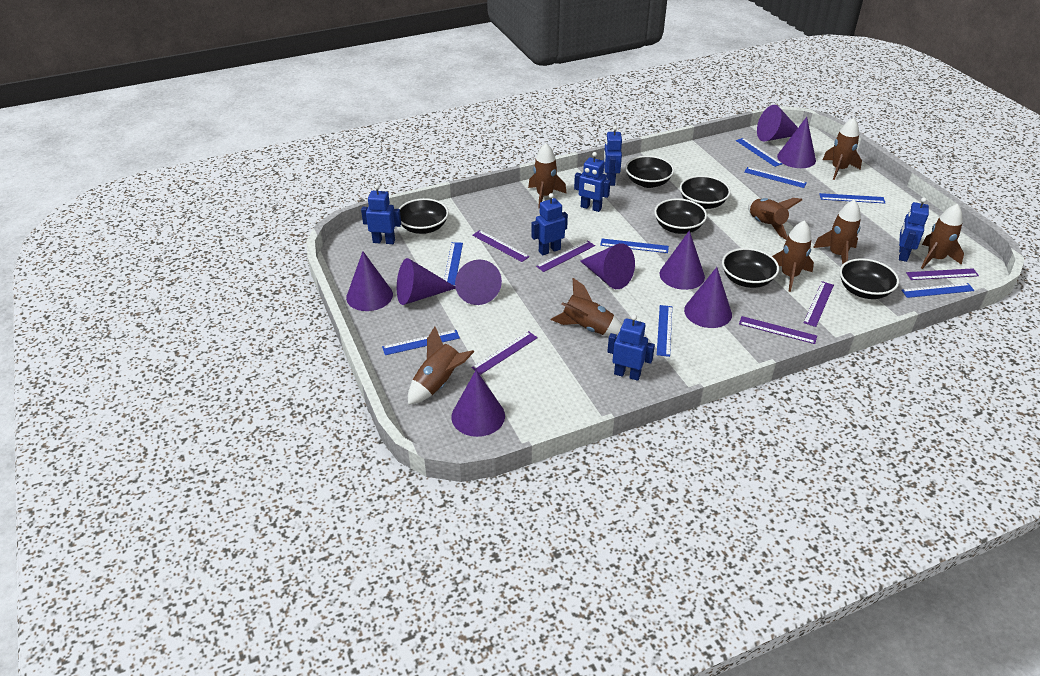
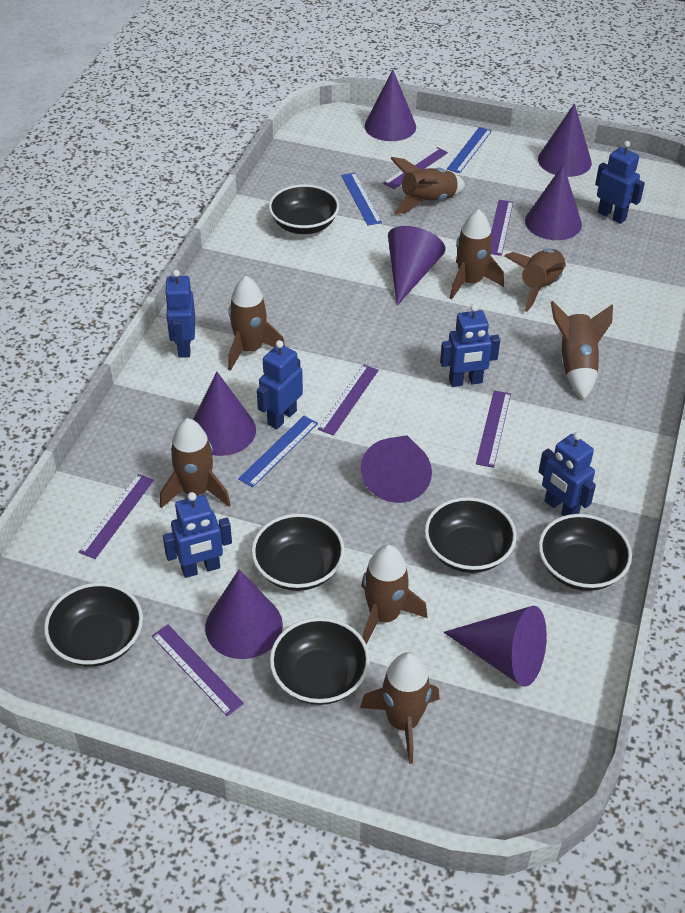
blue ruler: 8 -> 3
purple cone: 9 -> 8

